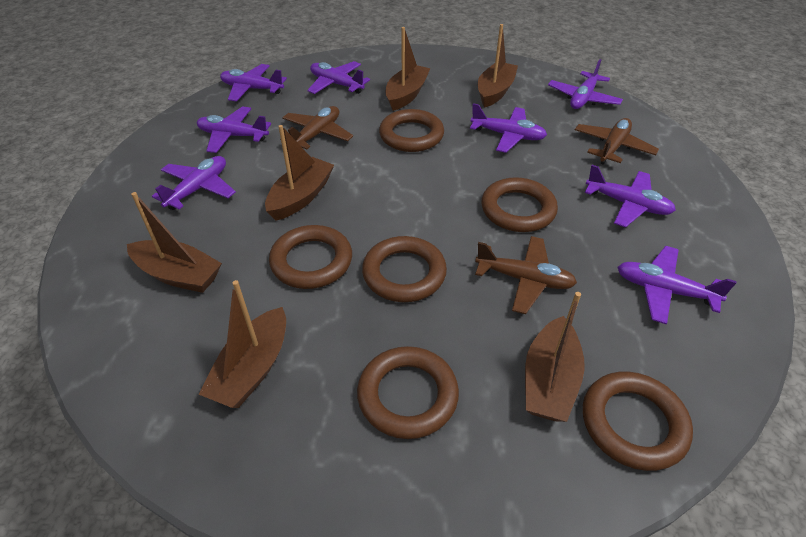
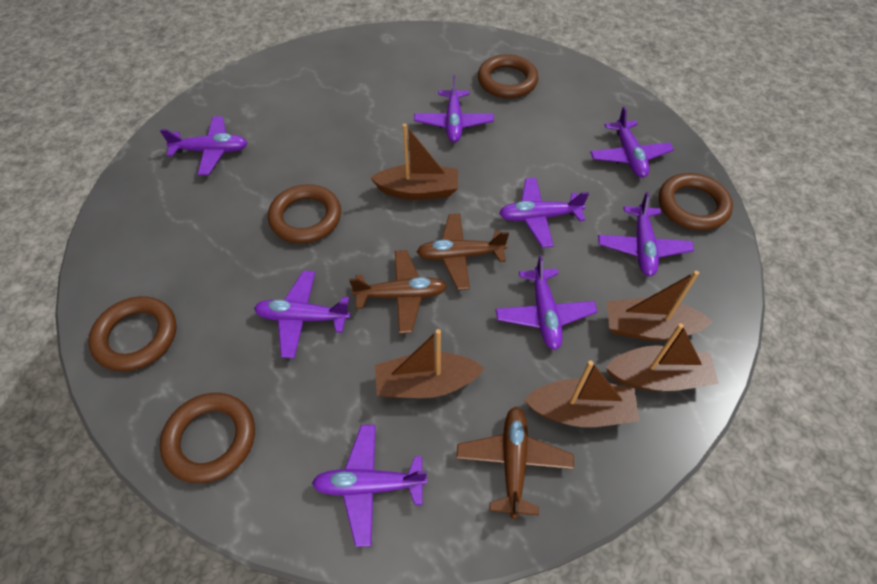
brown boat: 6 -> 5
brown ring: 6 -> 5

